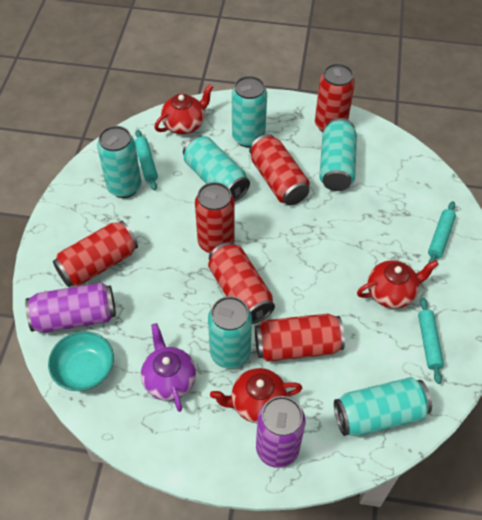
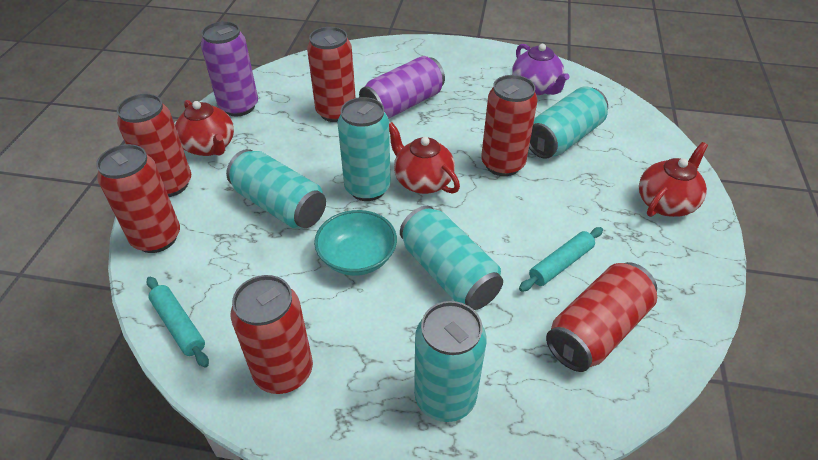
turquoise can: 6 -> 5
turquoise rolling pin: 3 -> 2

